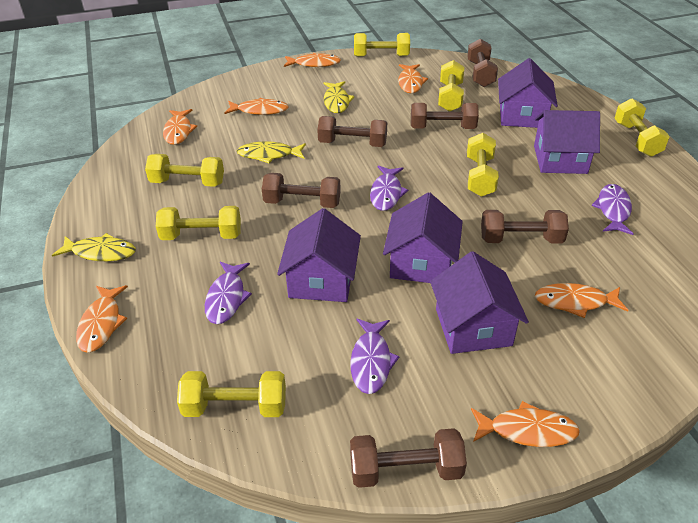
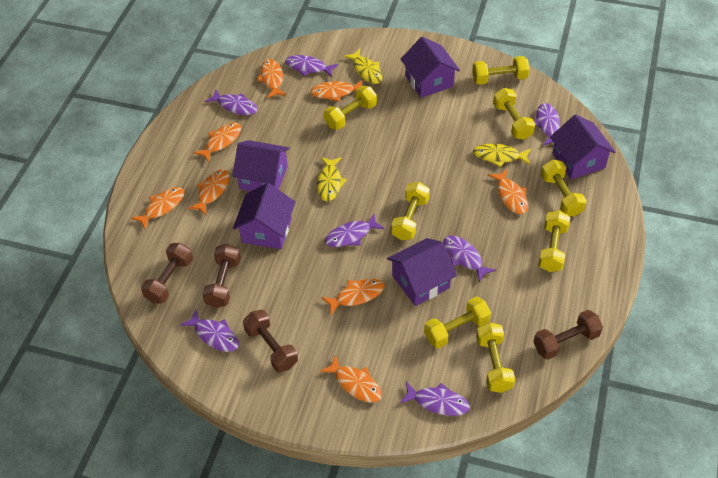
brown dumbbell: 6 -> 4
orange fish: 7 -> 8
purple fish: 4 -> 7
yellow dumbbell: 7 -> 8

